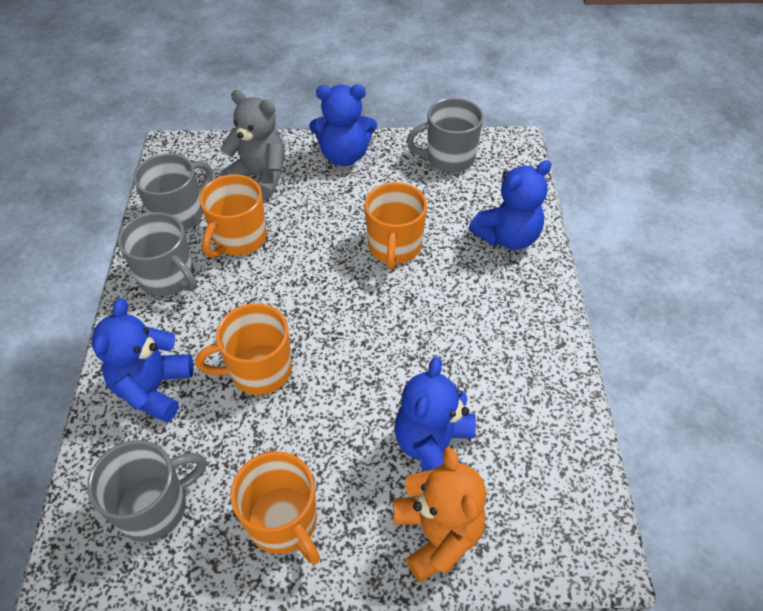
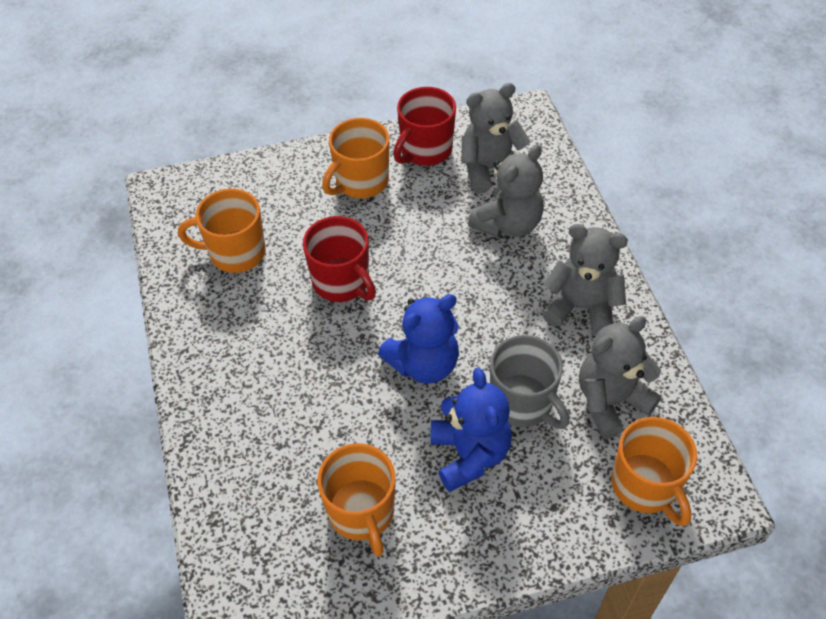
blue teddy bear: 4 -> 2
grey mug: 4 -> 1
grey teddy bear: 1 -> 4
orange teddy bear: 1 -> 0
red mug: 0 -> 2

